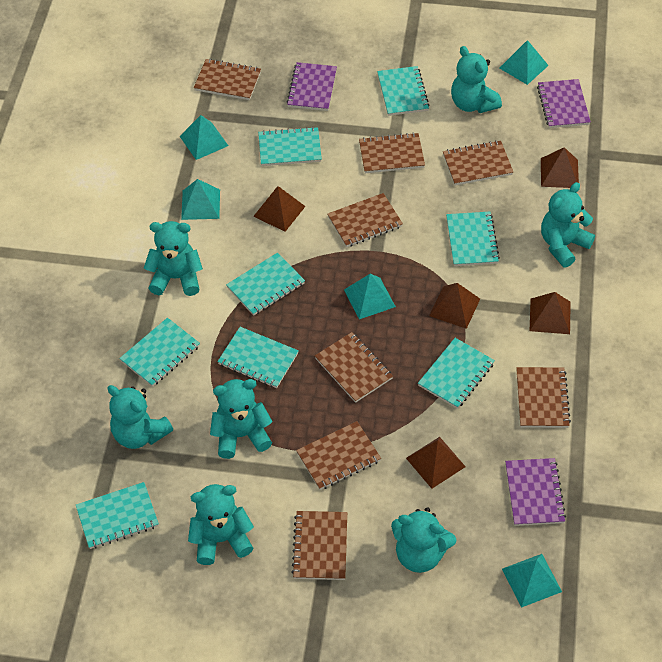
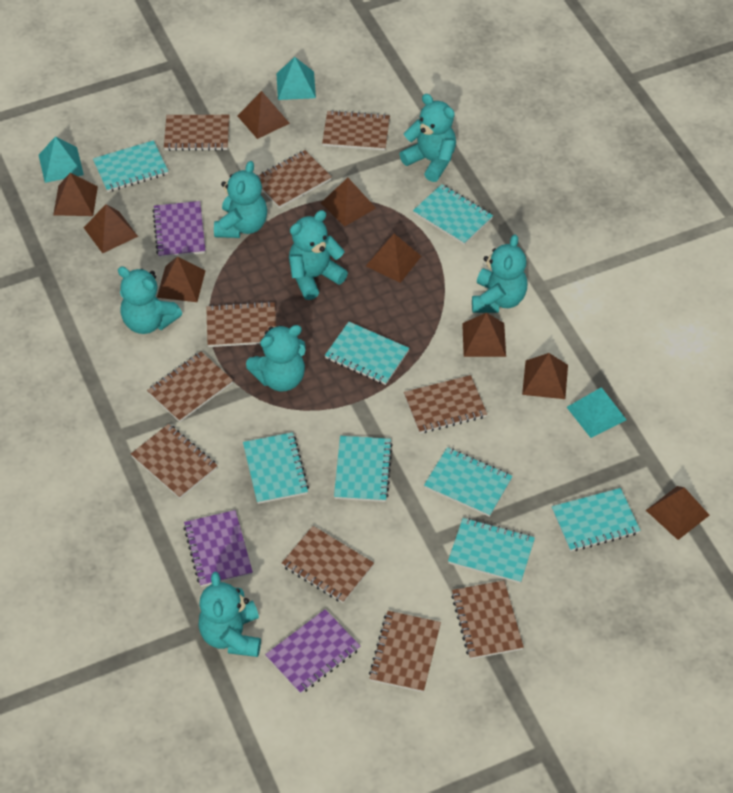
brown notebook: 8 -> 10
brown pyramid: 5 -> 9
turquoise pyramid: 5 -> 3

